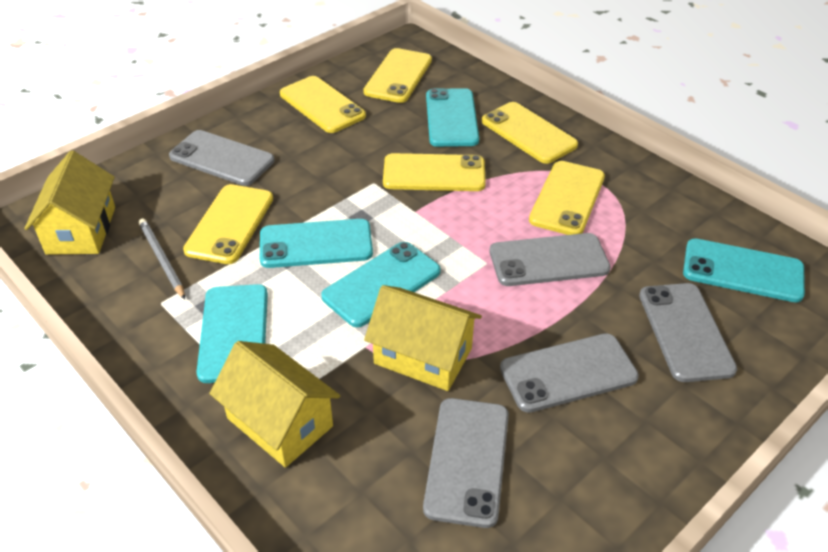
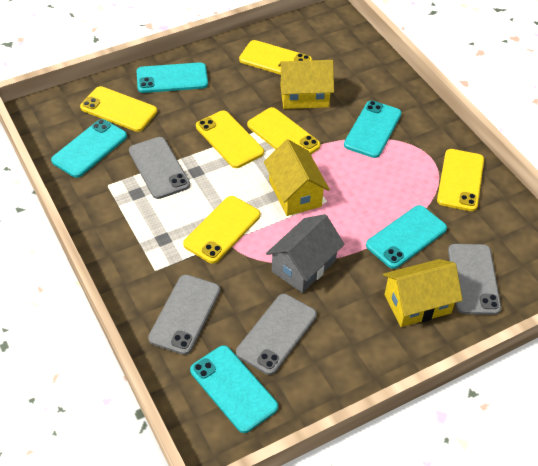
grey house: 0 -> 1
grey pencil: 1 -> 0
grey phone: 5 -> 4

